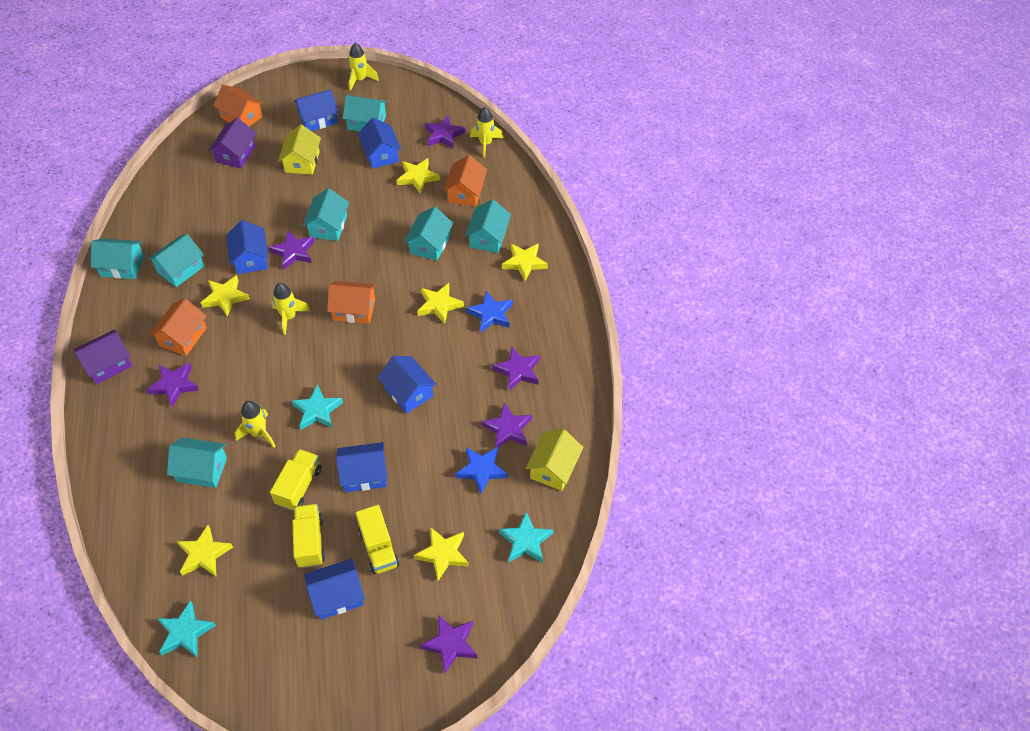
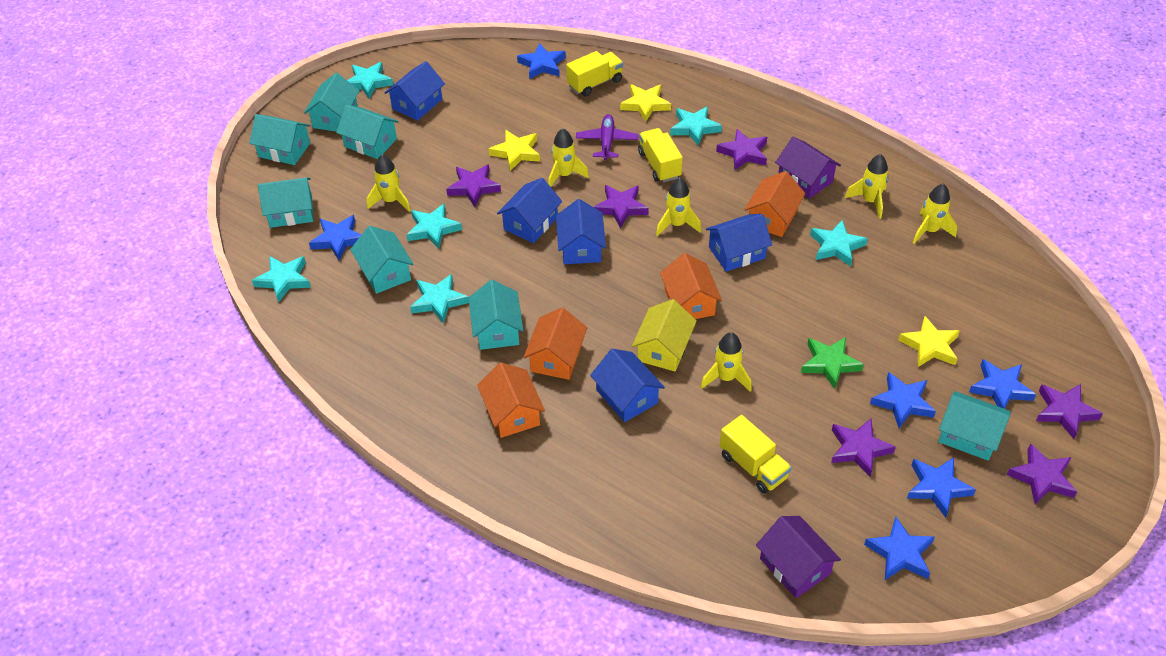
blue house: 6 -> 5
blue star: 2 -> 6
green star: 0 -> 1
purple plane: 0 -> 1
turquoise star: 3 -> 6
yellow house: 2 -> 1
yellow rocket: 4 -> 6
yellow star: 6 -> 3

